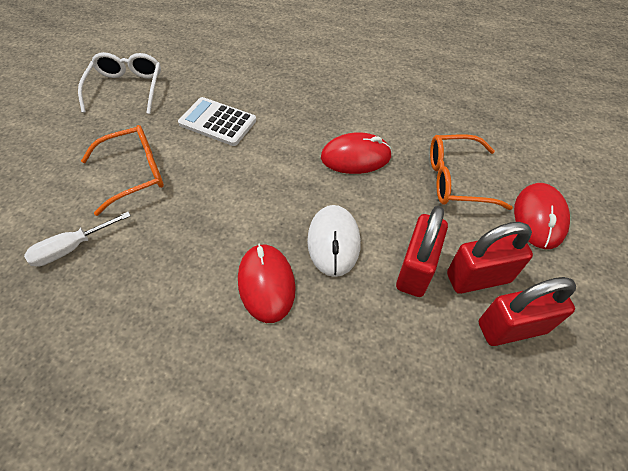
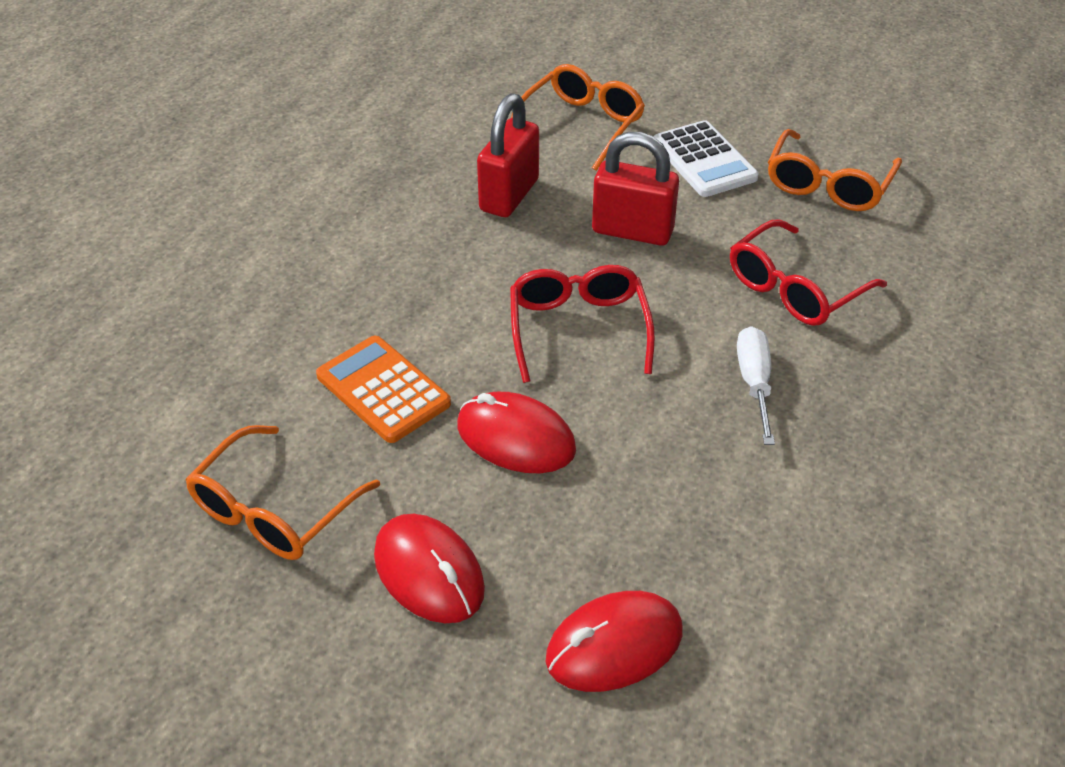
orange calculator: 0 -> 1
orange glasses: 2 -> 3
red glasses: 0 -> 2
red padlock: 3 -> 2
white glasses: 1 -> 0
white mouse: 1 -> 0

